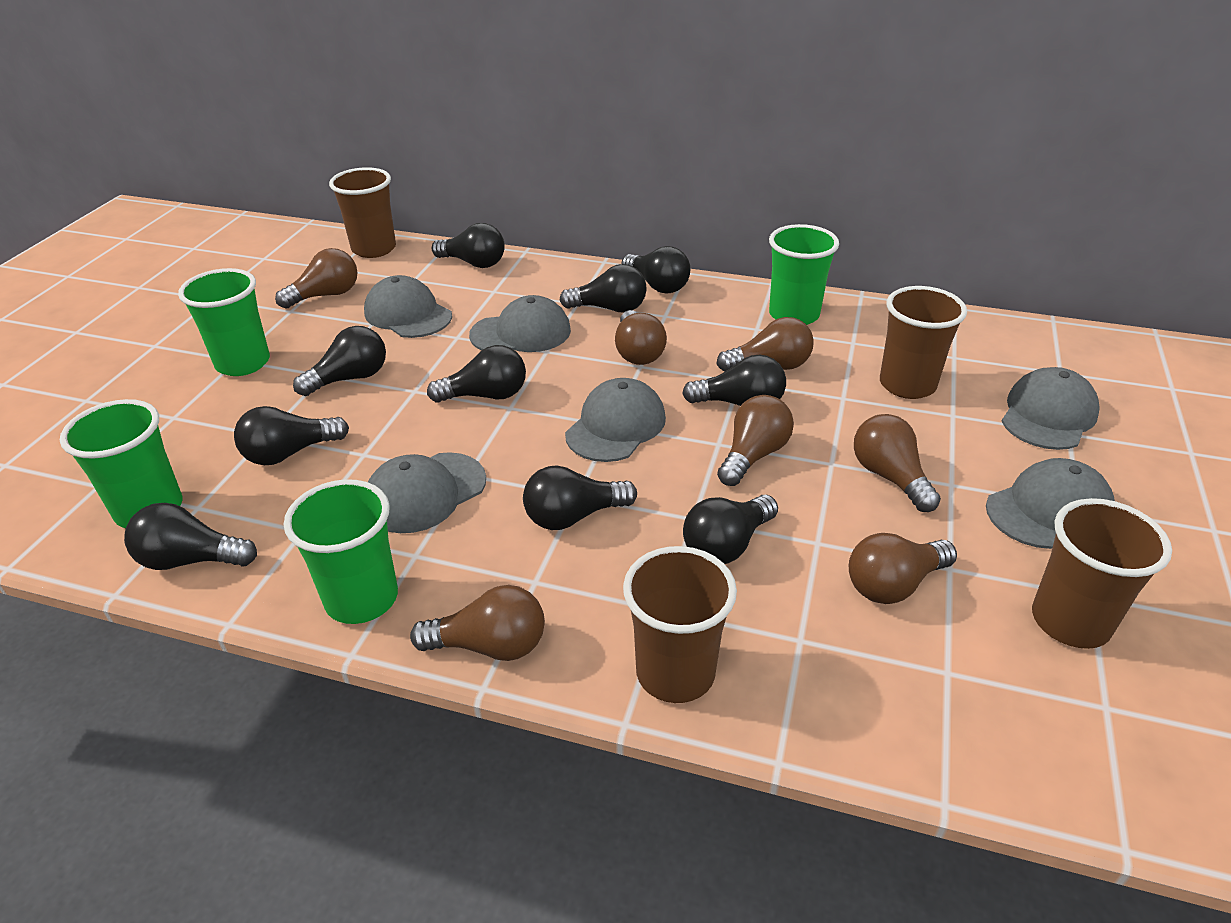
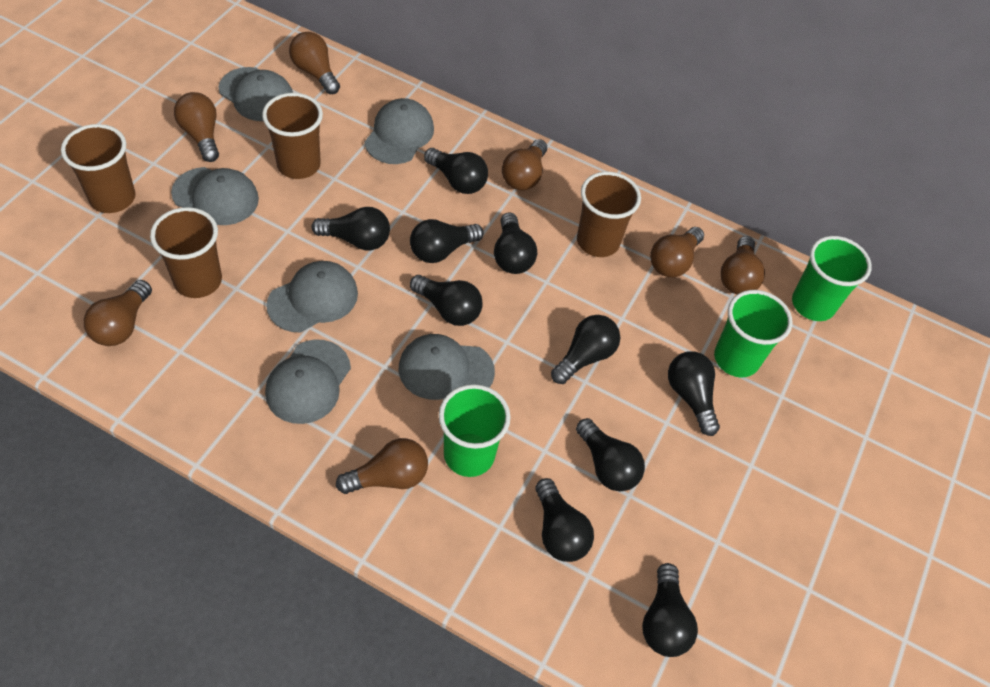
green cup: 4 -> 3

